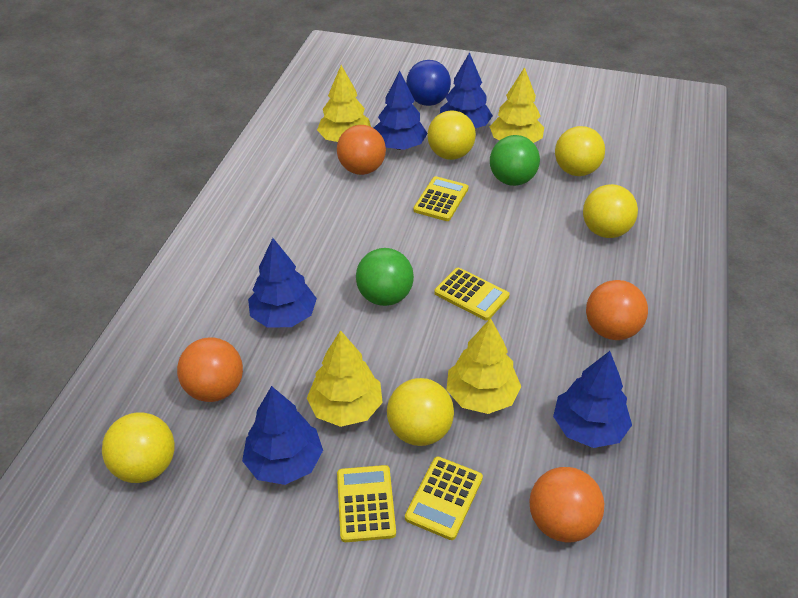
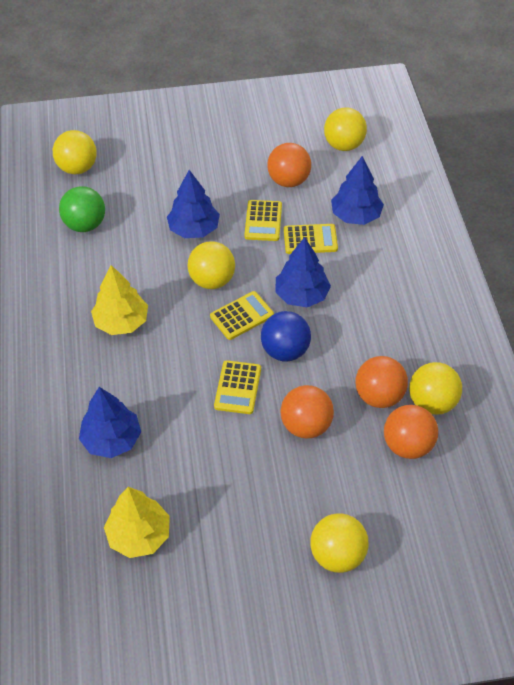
blue tree: 5 -> 4
green ball: 2 -> 1
yellow tree: 4 -> 2

